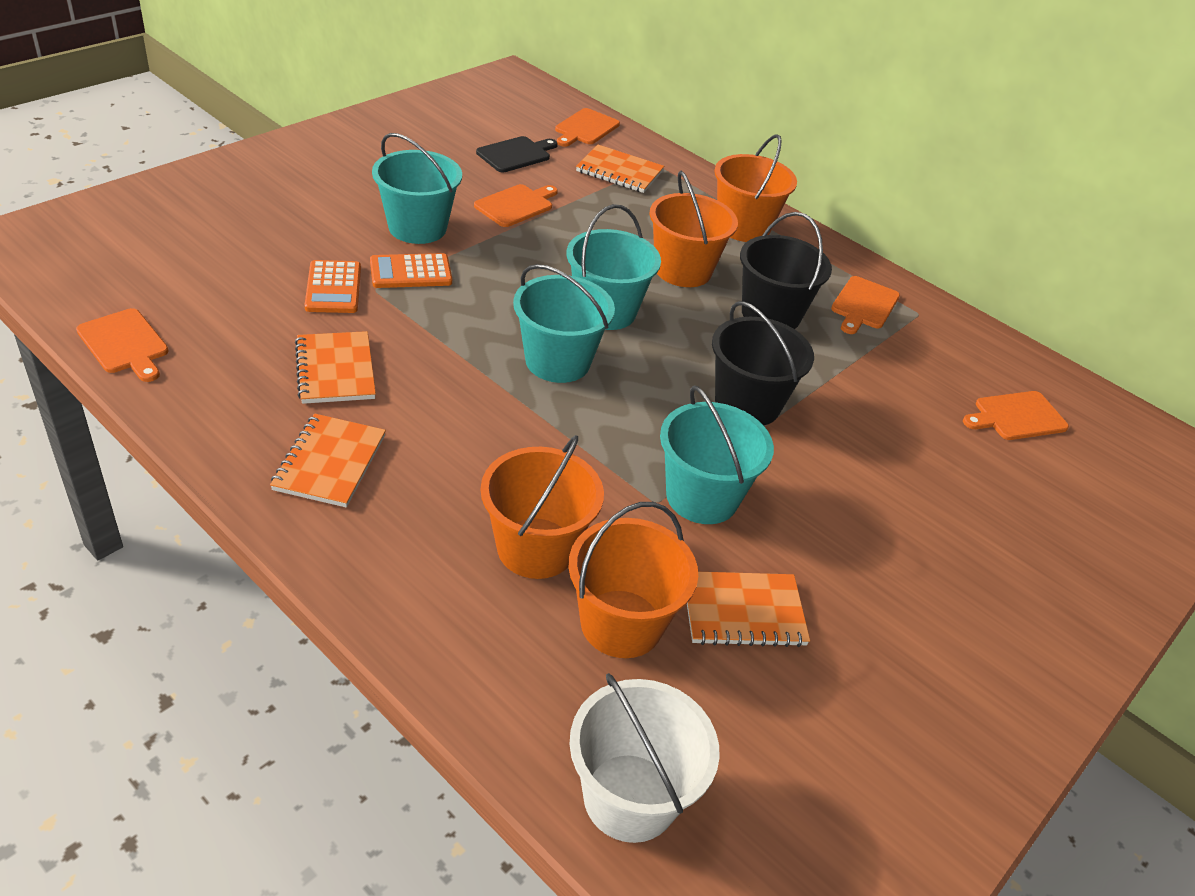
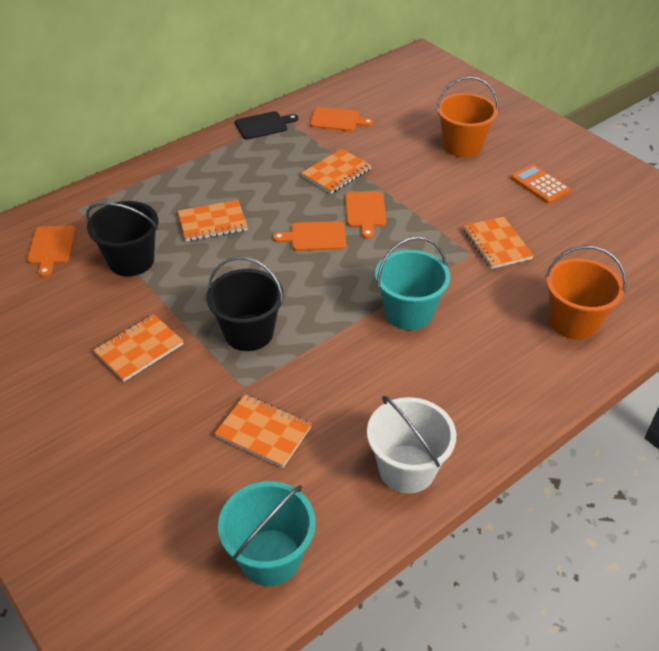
orange bucket: 4 -> 2
orange calculator: 2 -> 1
orange cutting board: 5 -> 4
orange notebook: 4 -> 5
turquoise bucket: 4 -> 2

